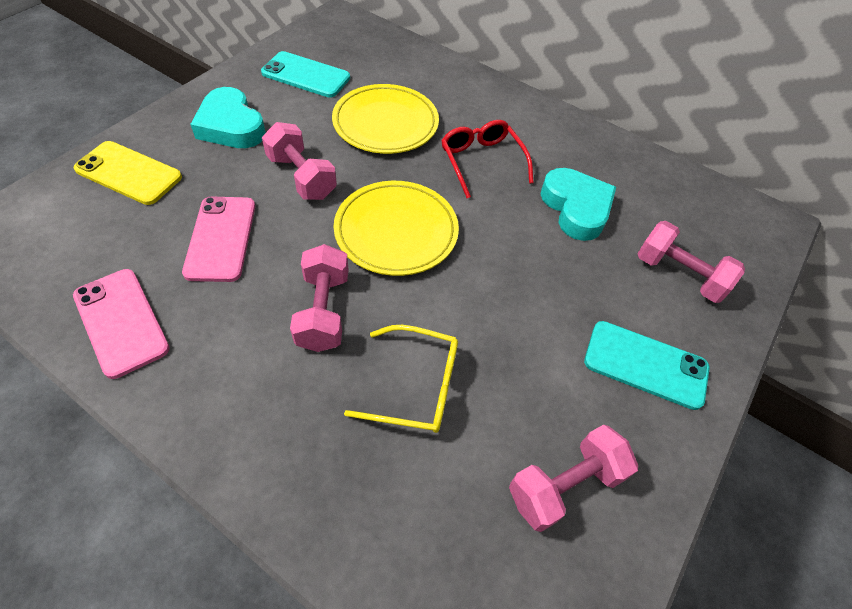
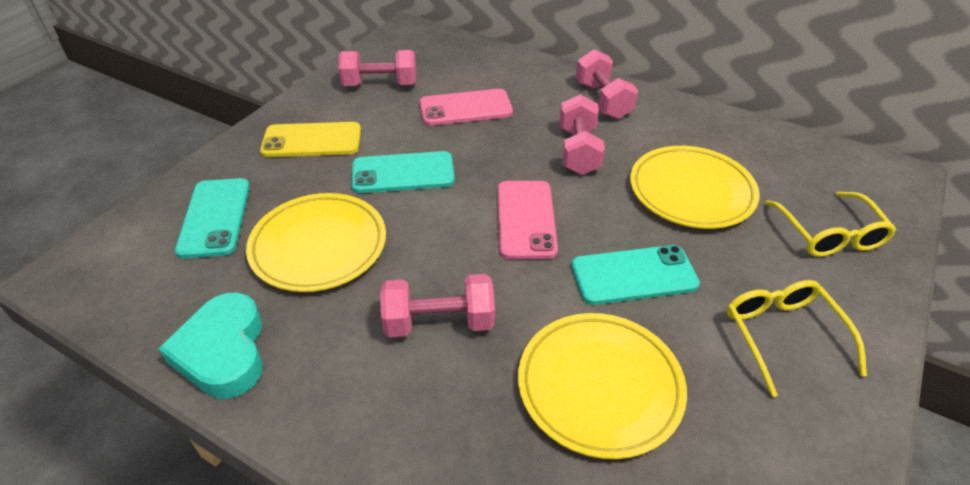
red glasses: 1 -> 0
turquoise heart: 2 -> 1
turquoise phone: 2 -> 3
yellow glasses: 1 -> 2
yellow plate: 2 -> 3

